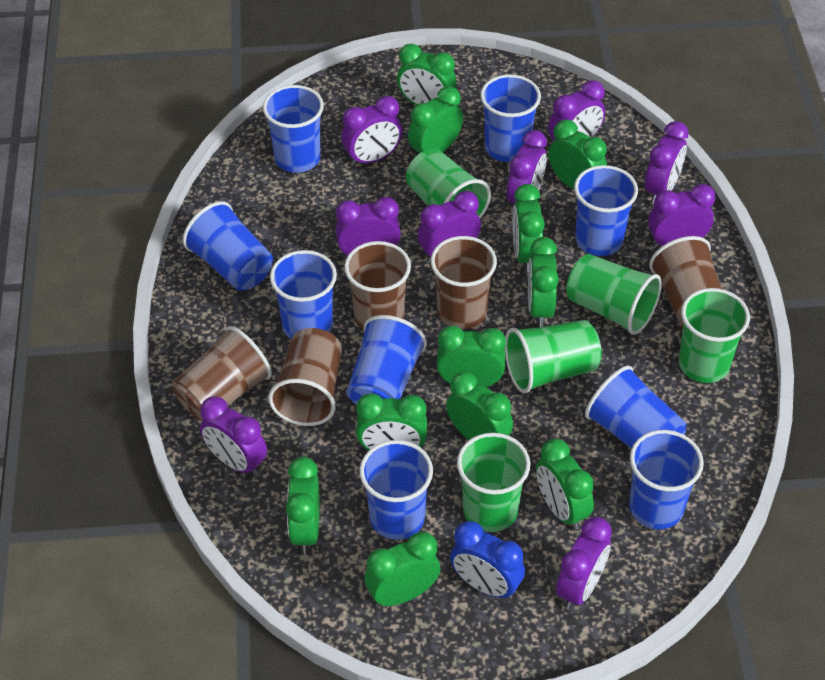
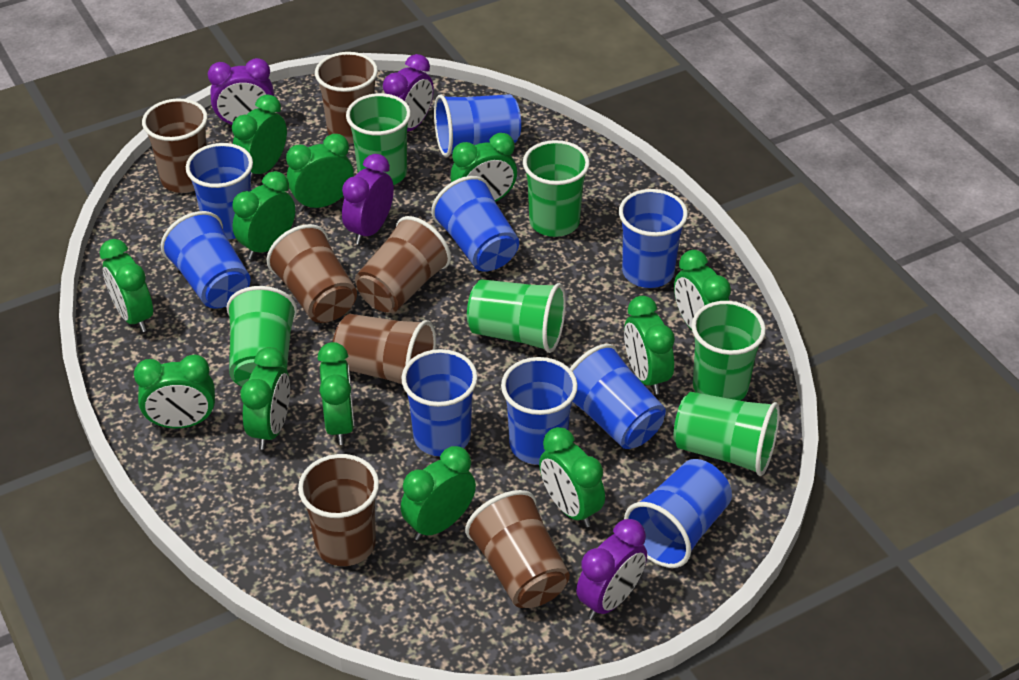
blue clock: 1 -> 0
brown cup: 5 -> 7
green clock: 11 -> 12
green cup: 5 -> 6
purple clock: 9 -> 4

